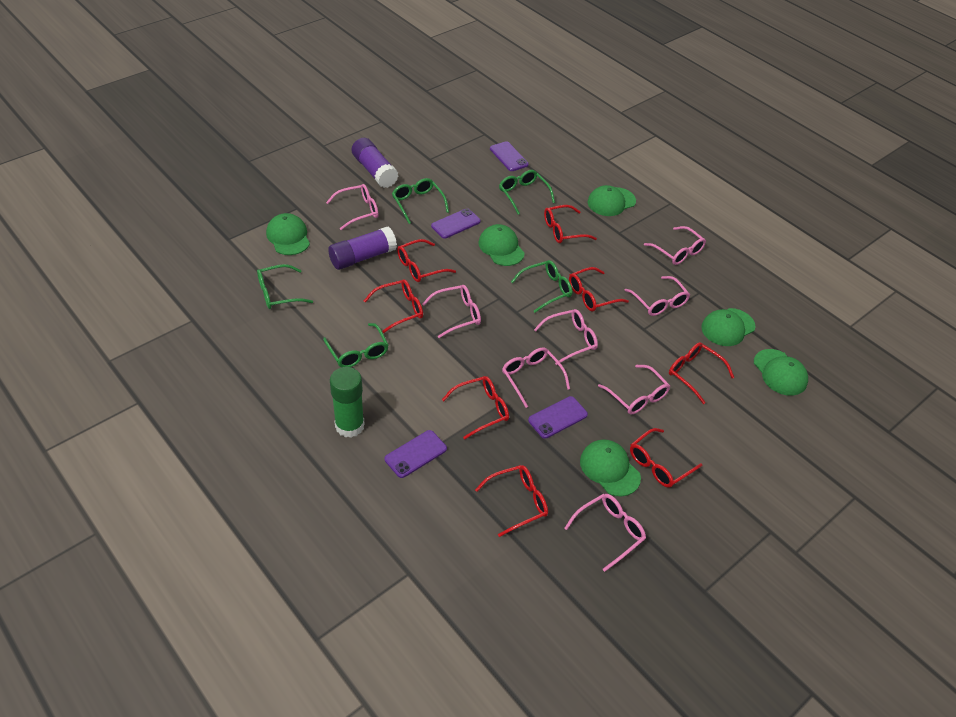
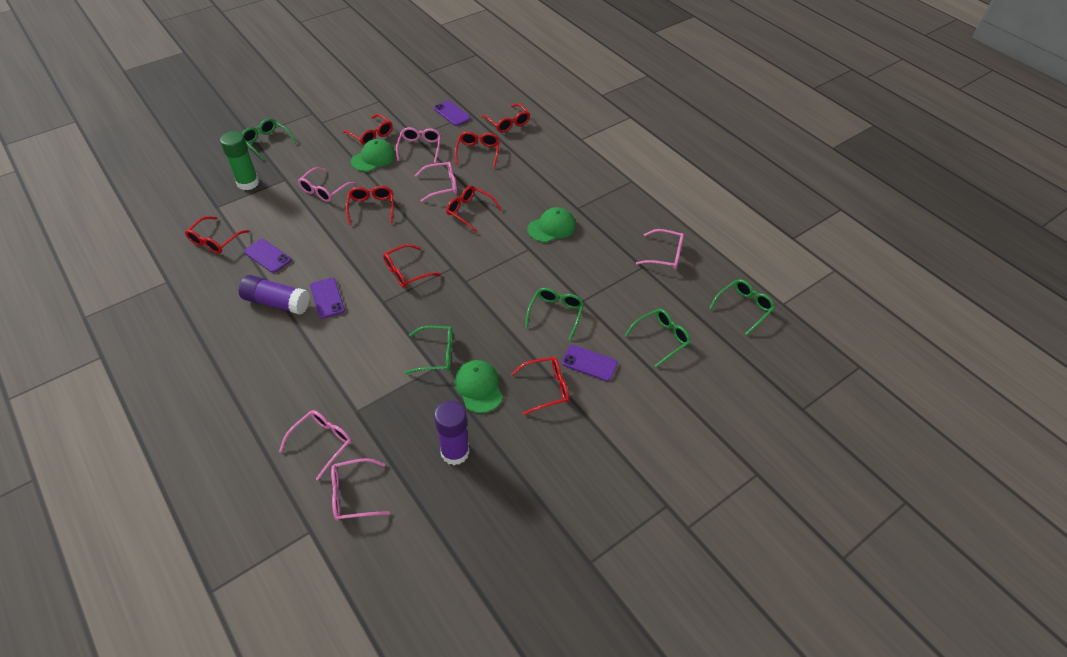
green cap: 6 -> 3
pink glasses: 8 -> 6

